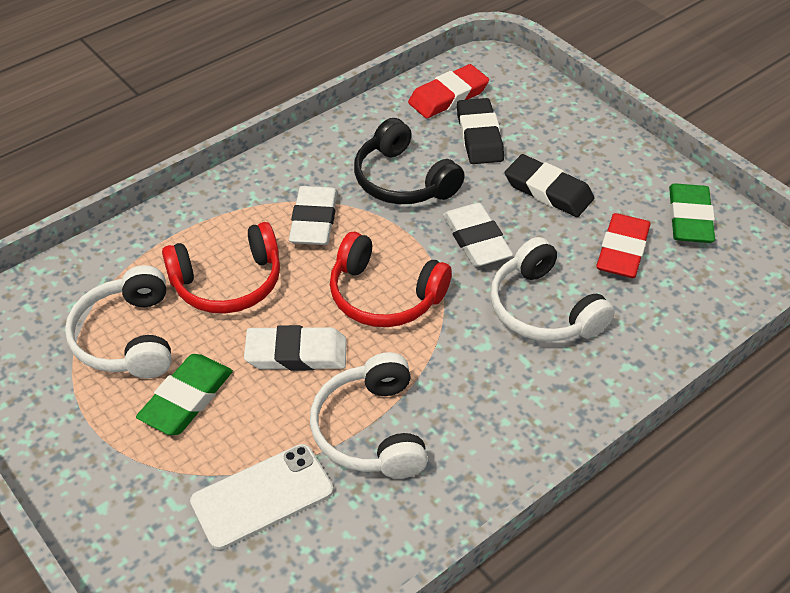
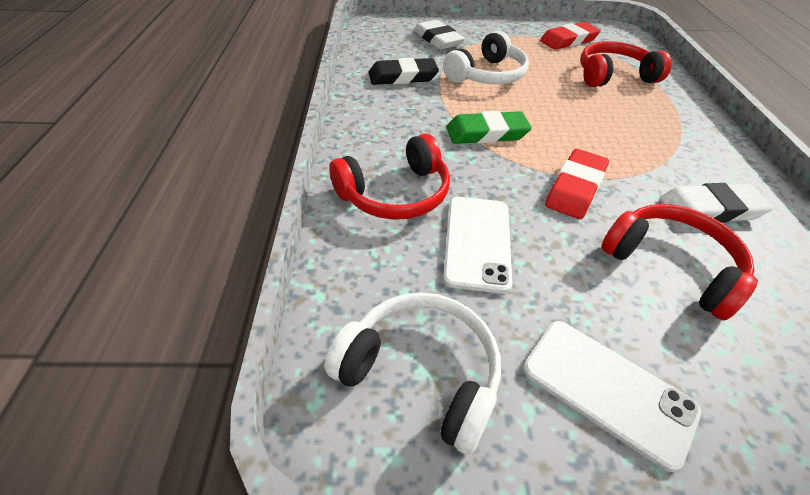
black eraser: 2 -> 1
black headphones: 1 -> 0
green eraser: 2 -> 1
red headphones: 2 -> 3
white eraser: 3 -> 2
white headphones: 3 -> 2
white phone: 1 -> 2

